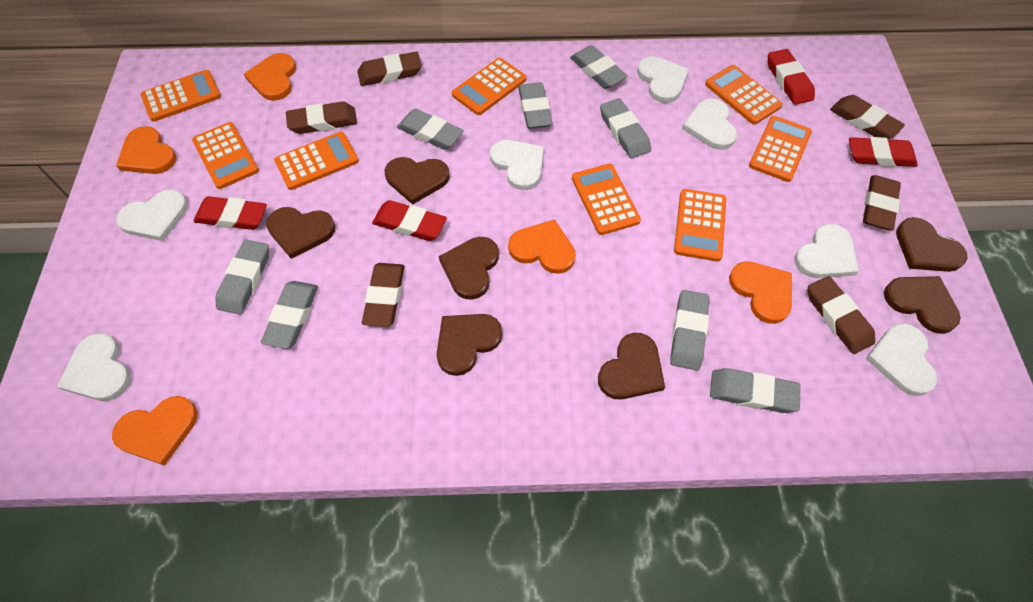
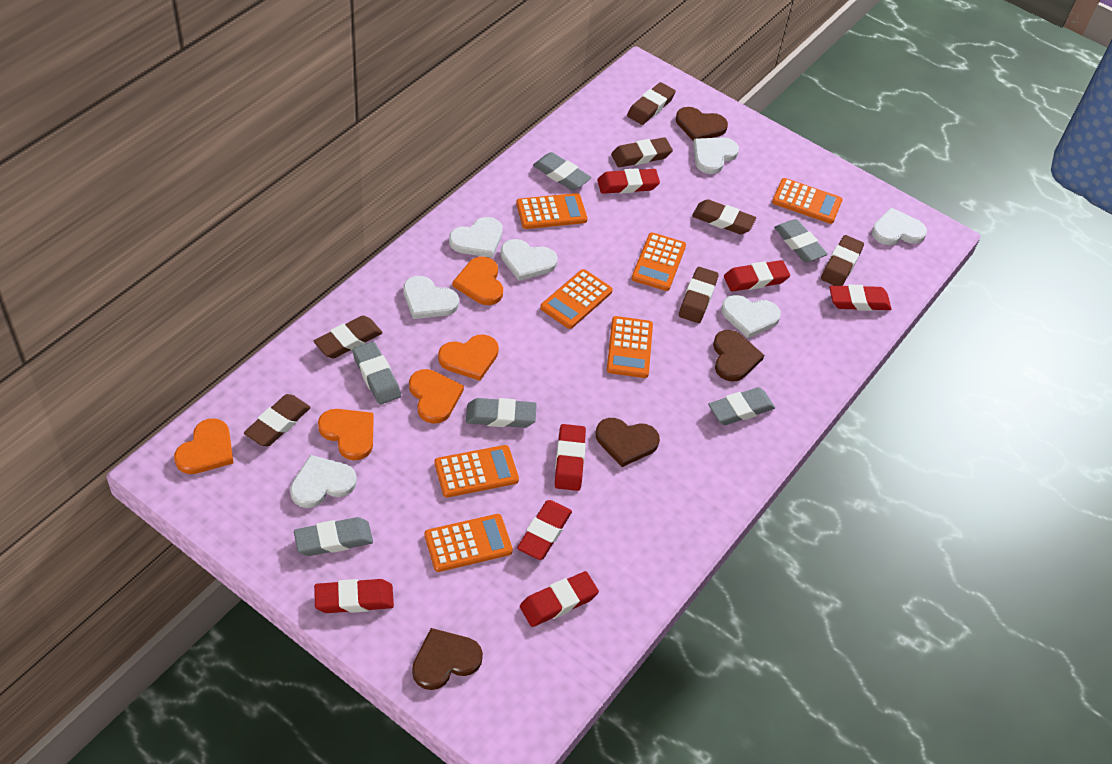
brown eraser: 6 -> 7
brown heart: 7 -> 4
grey eraser: 8 -> 6
orange calculator: 8 -> 7
red eraser: 4 -> 7

